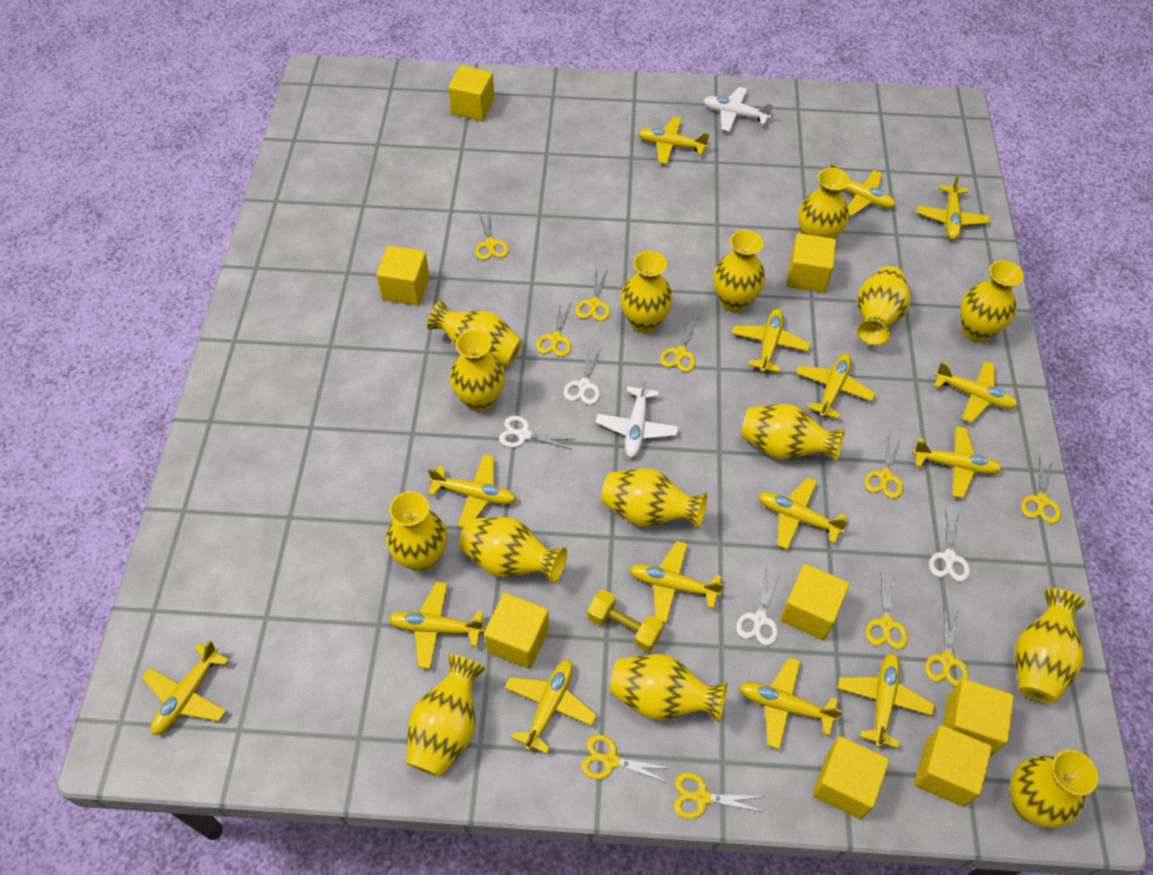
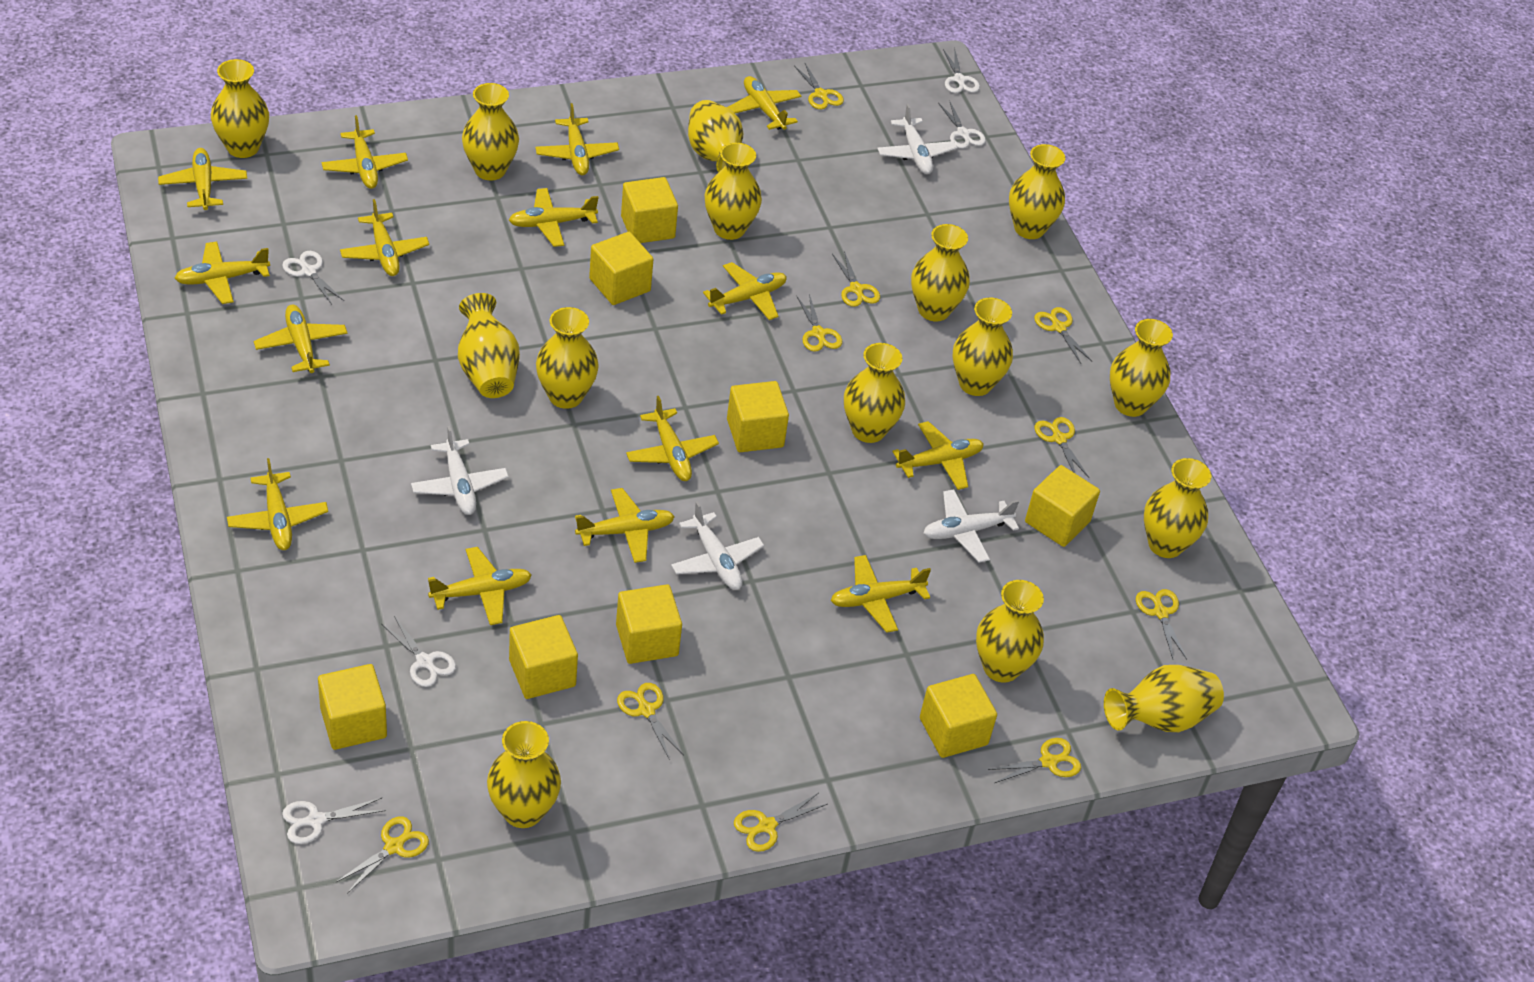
white plane: 2 -> 4
white scissors: 4 -> 5
yellow dumbbell: 1 -> 0

